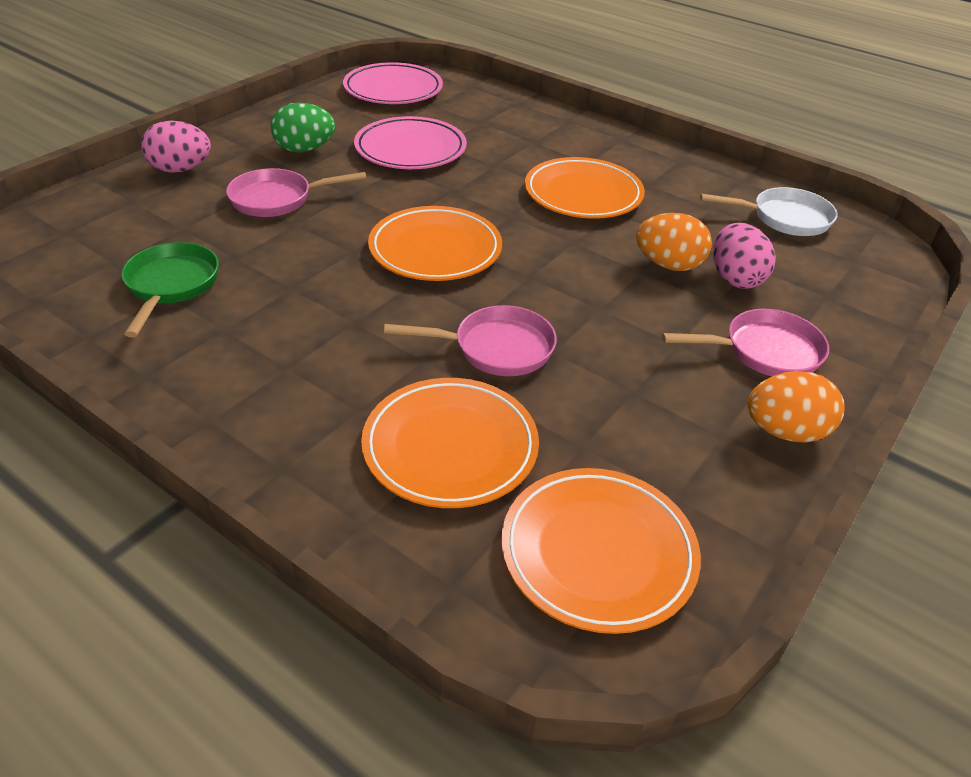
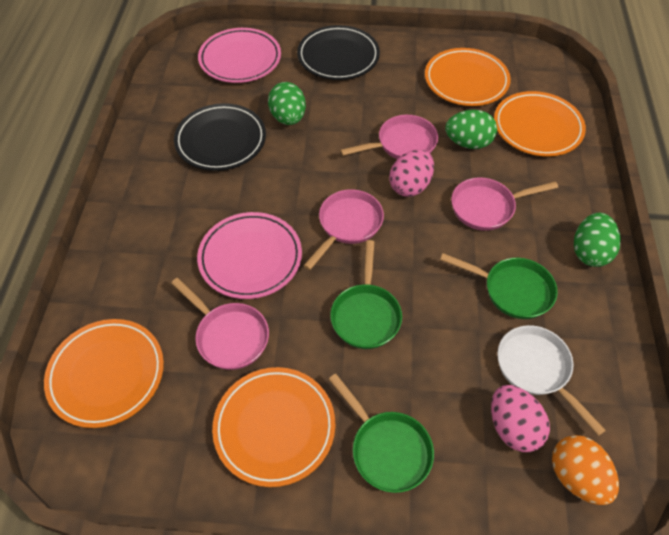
black plate: 0 -> 2
green egg: 1 -> 3
green pan: 1 -> 3
orange egg: 2 -> 1
pink pan: 3 -> 4

